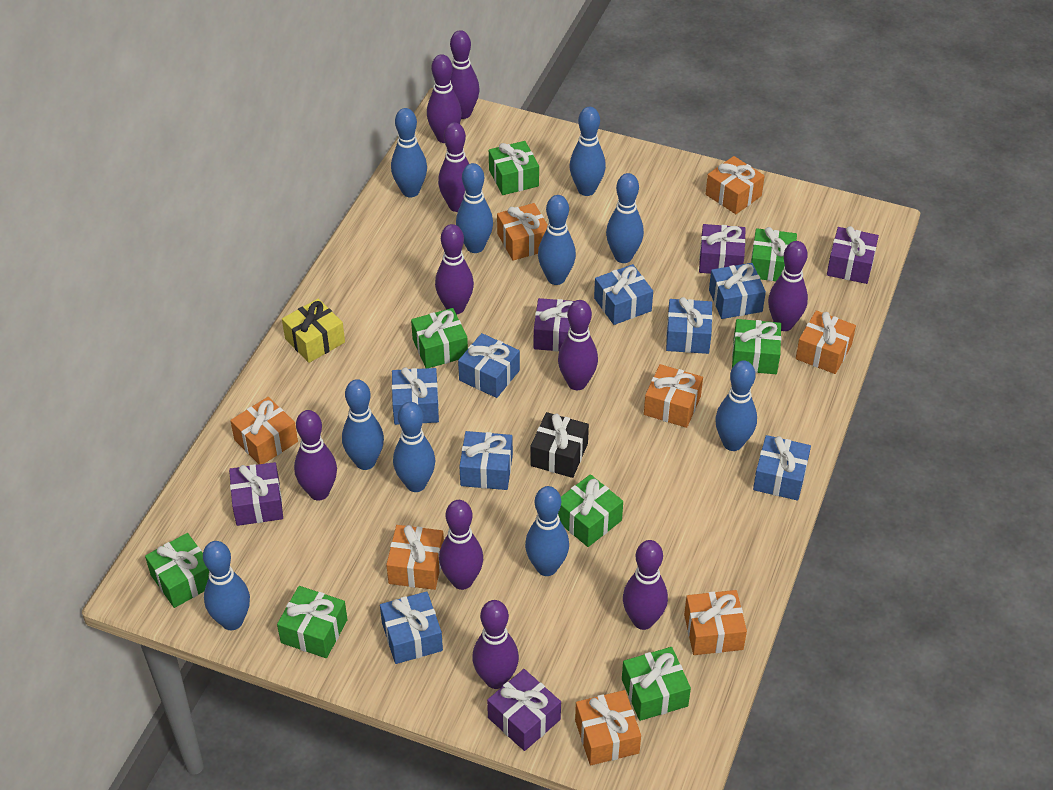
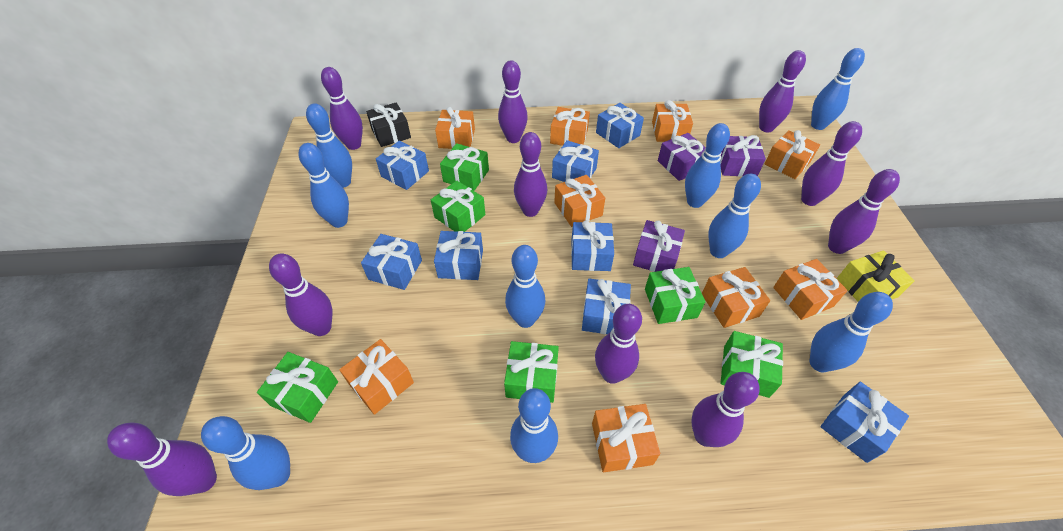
blue bowling pin: 10 -> 9
green gift: 8 -> 6
orange gift: 8 -> 9
purple gift: 5 -> 3

